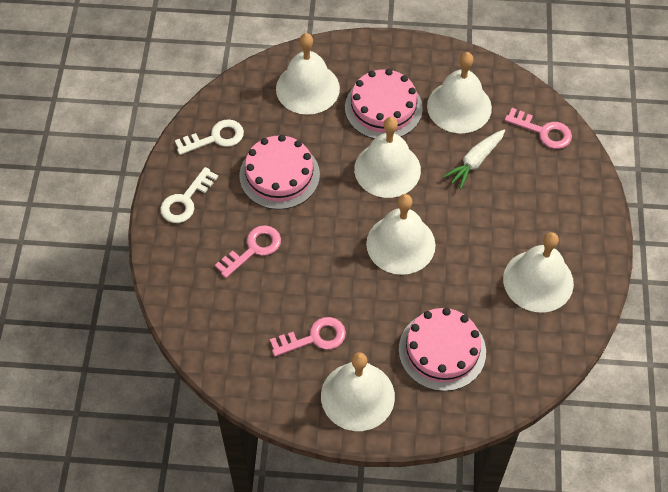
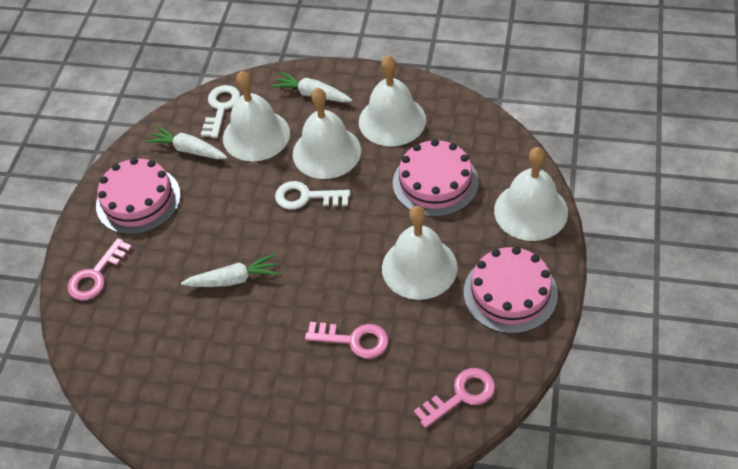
white bell: 6 -> 5
white carrot: 1 -> 3

